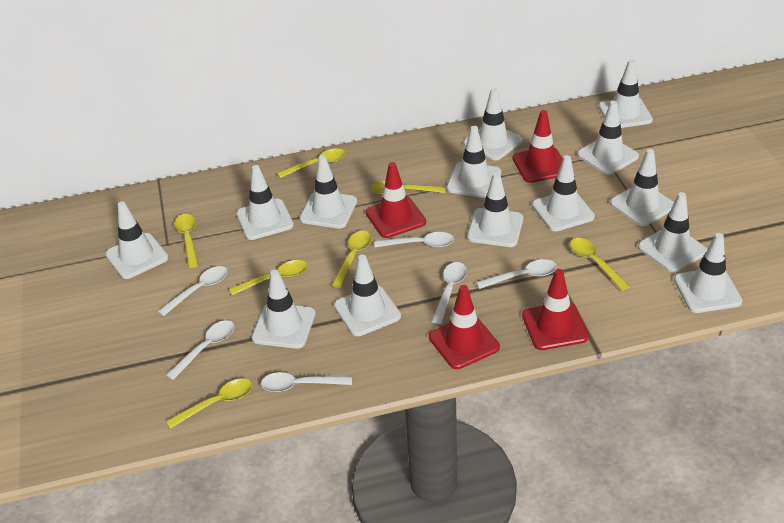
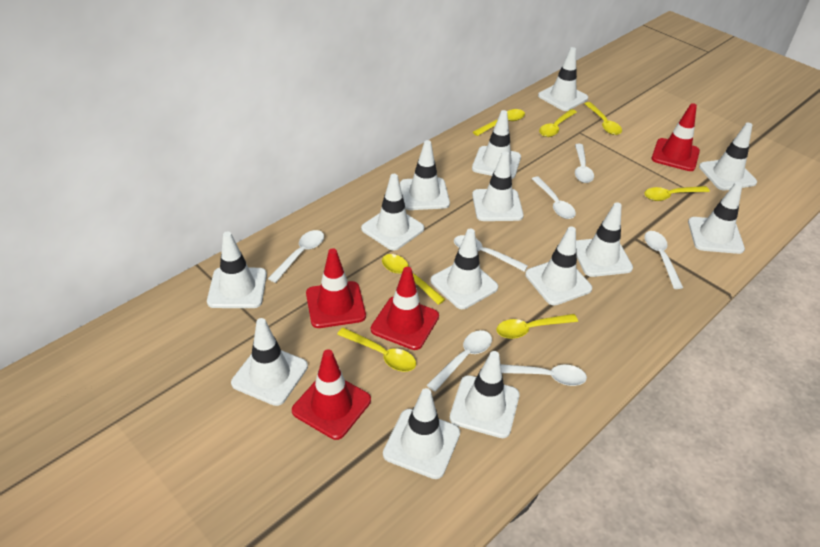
white spoon: 6 -> 7

